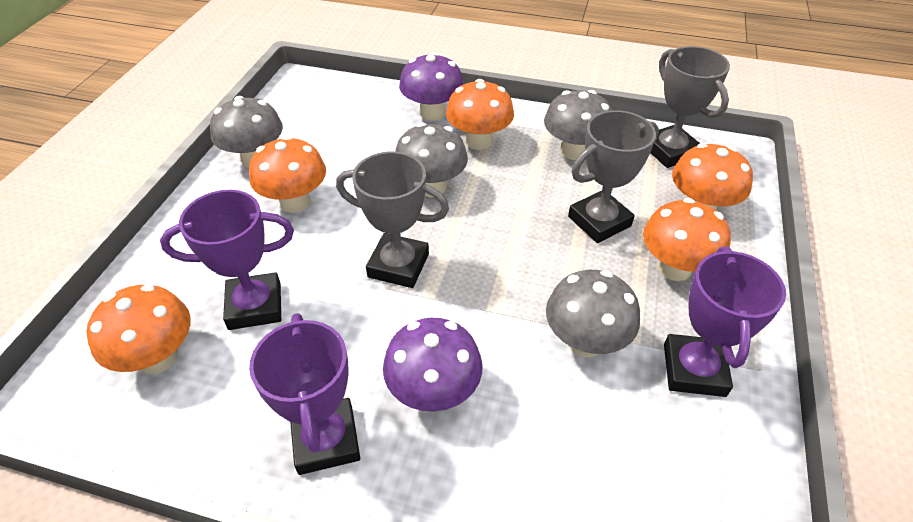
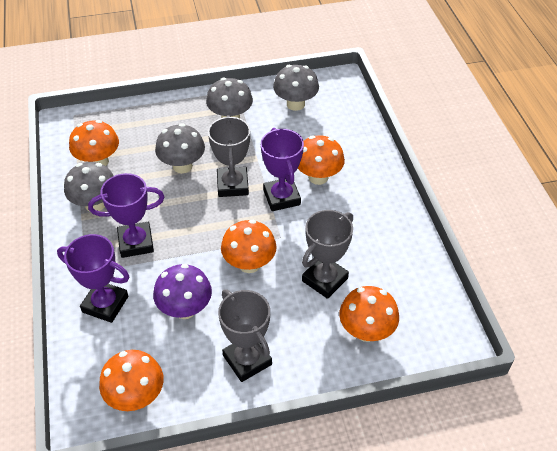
purple mushroom: 2 -> 1

